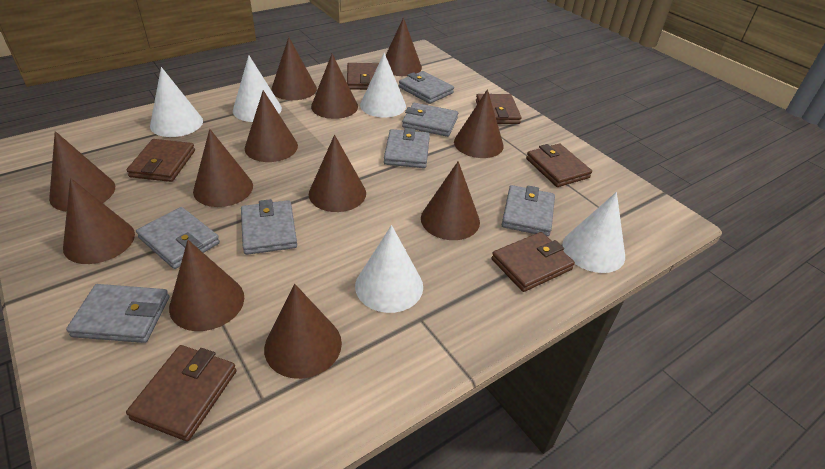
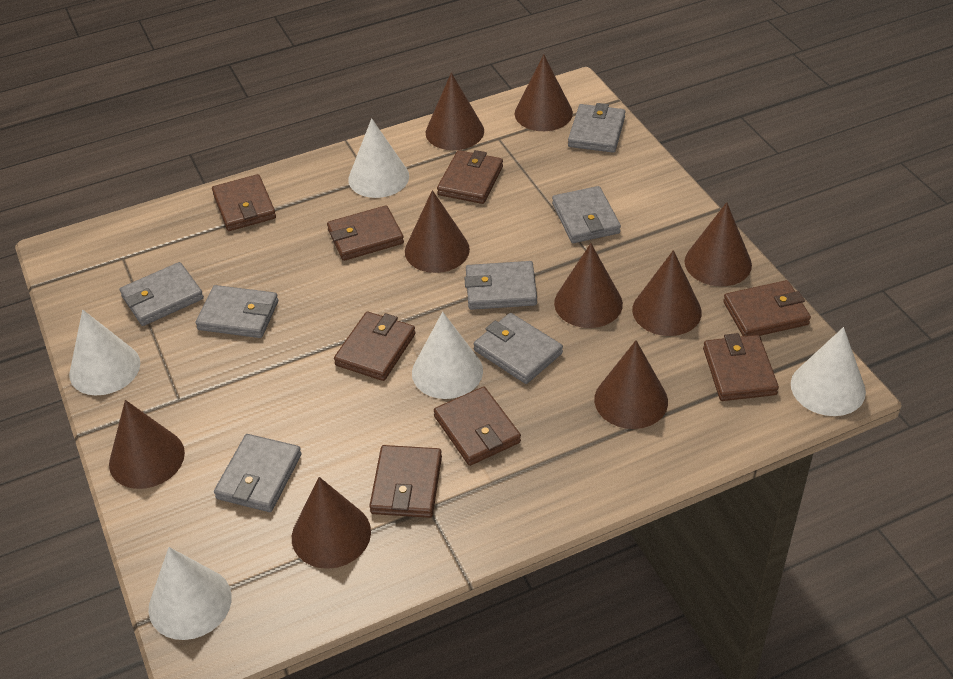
brown cone: 12 -> 9
brown wallet: 6 -> 8

